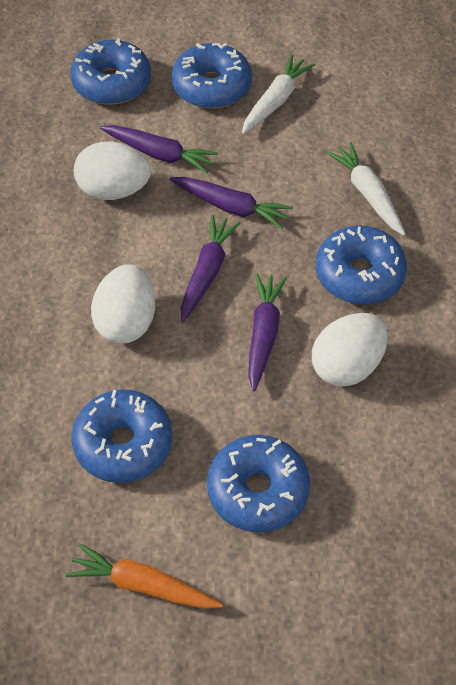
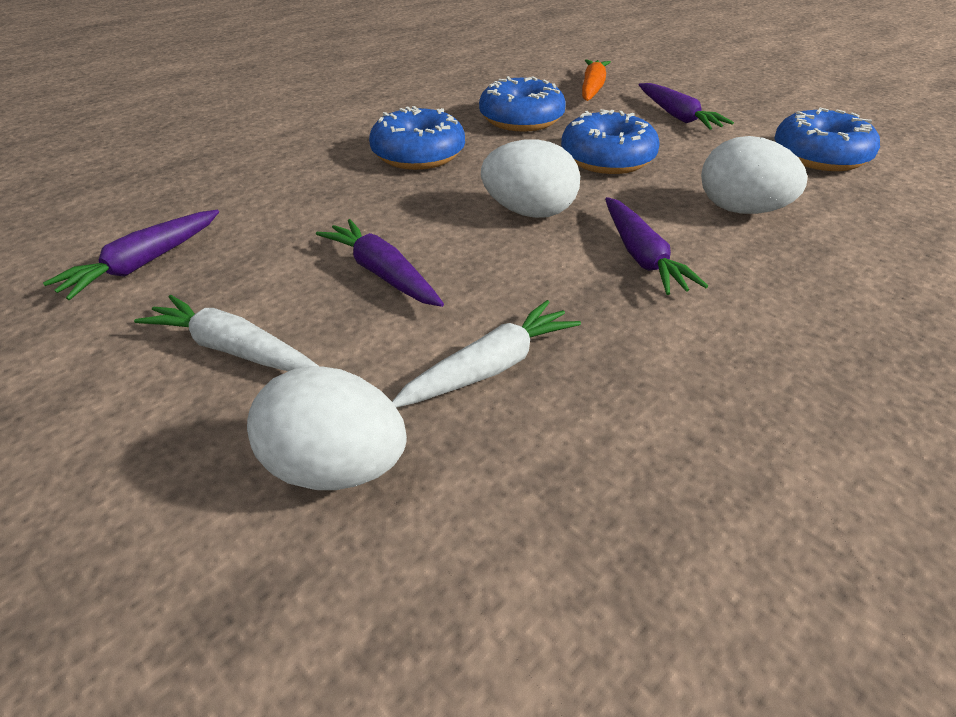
blue donut: 5 -> 4

